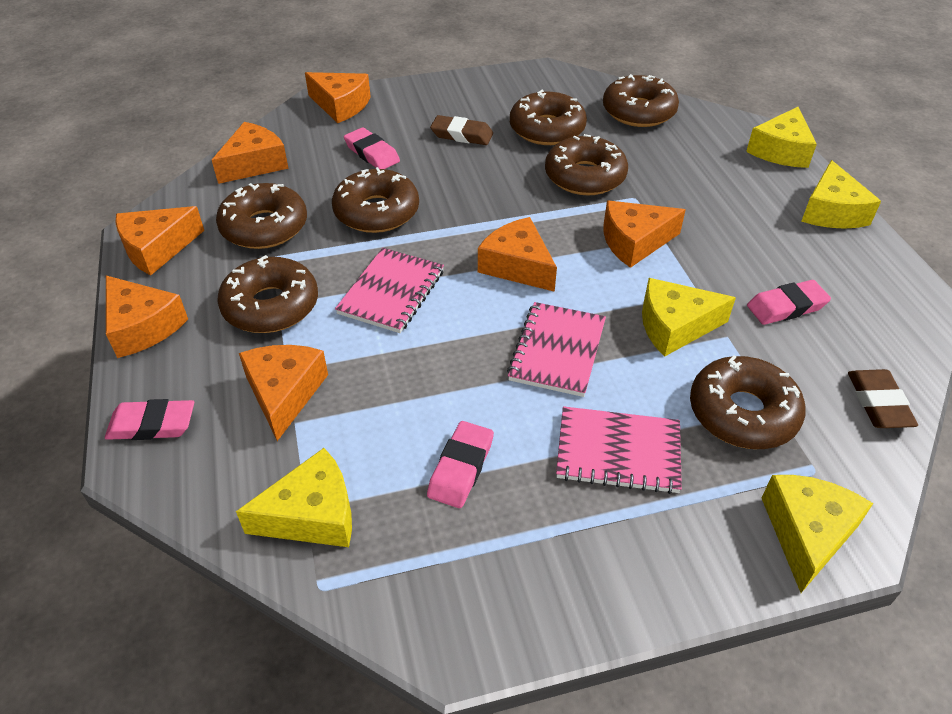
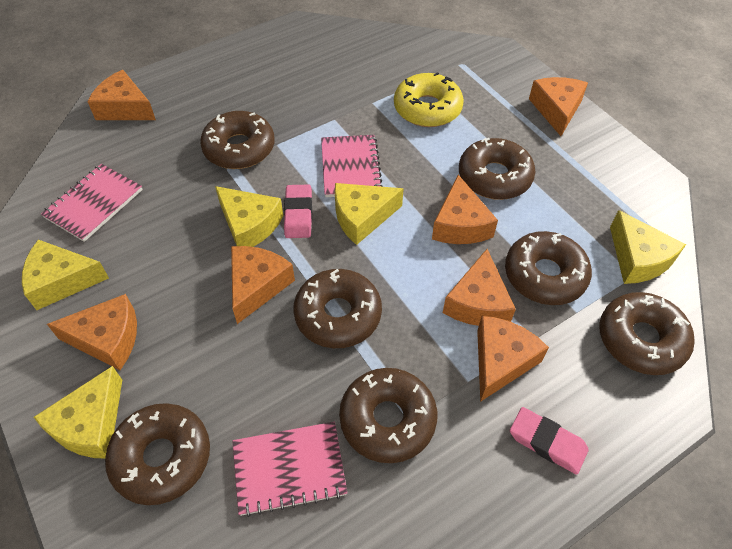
brown eraser: 2 -> 0
pink eraser: 4 -> 2
yellow donut: 0 -> 1

